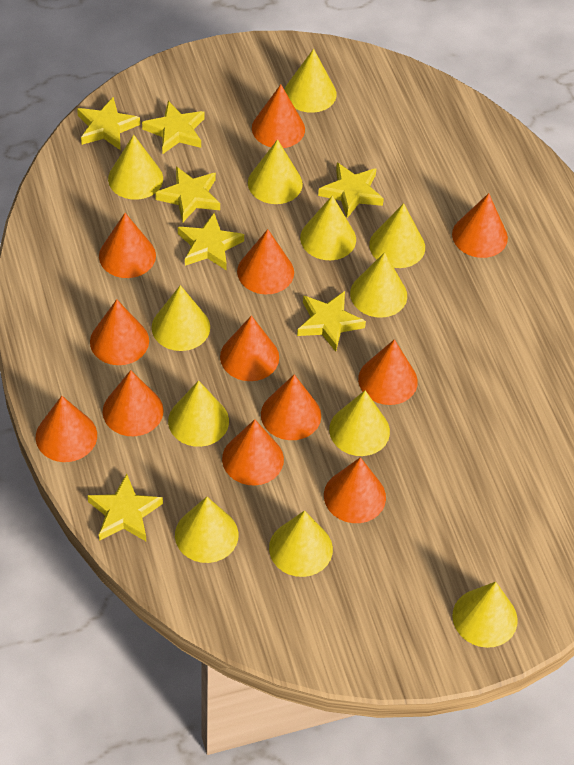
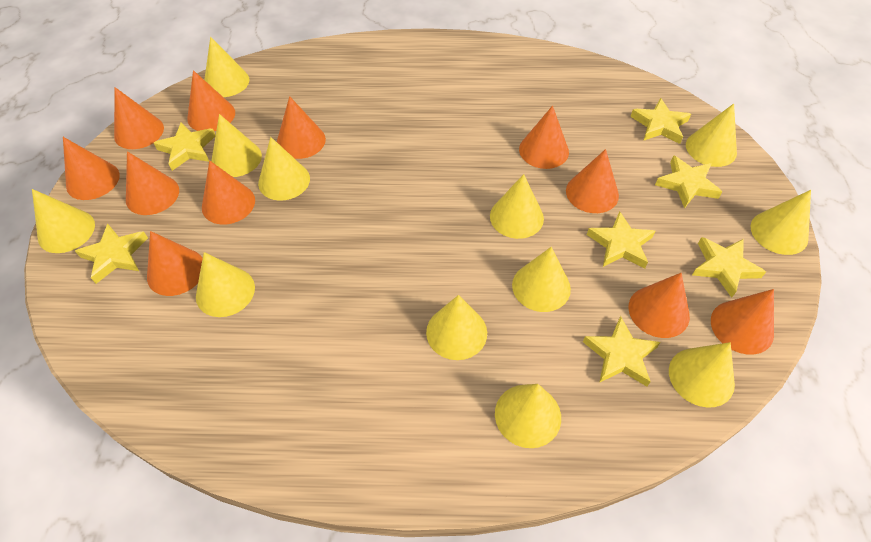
orange cone: 12 -> 11

